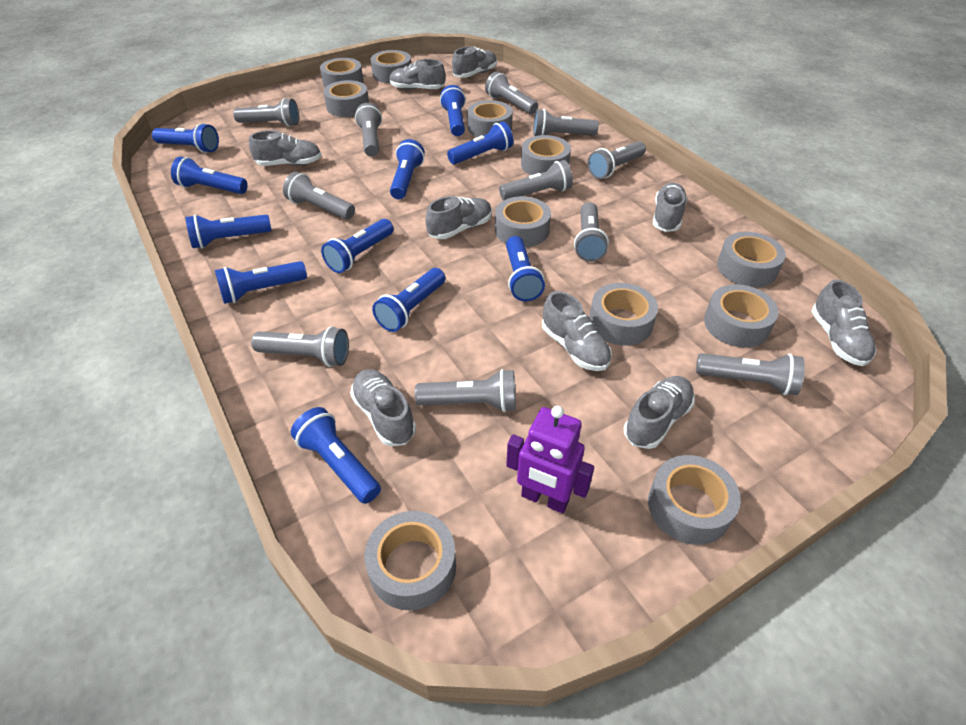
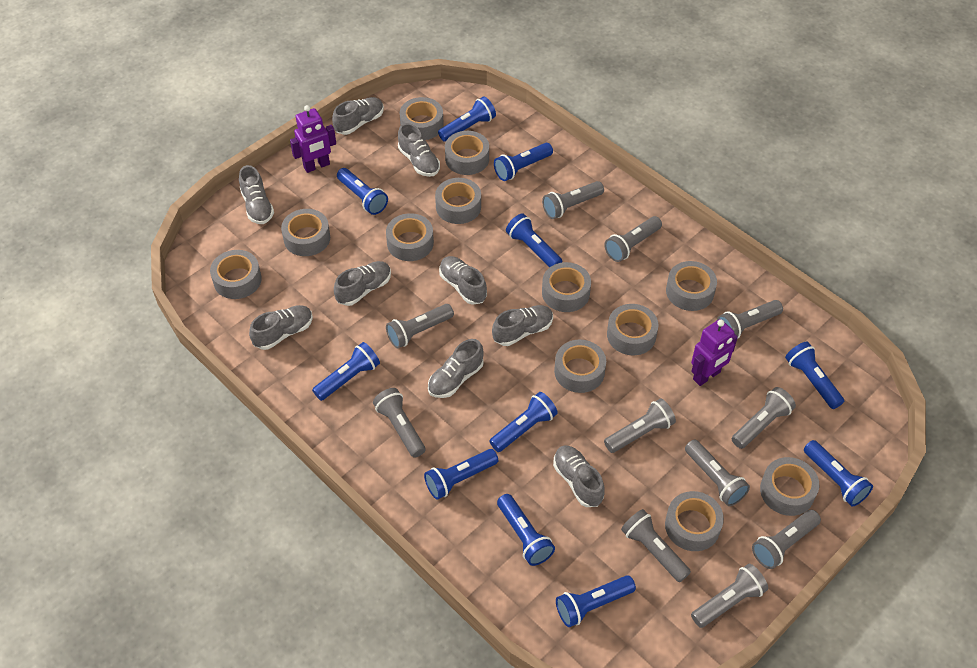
grey tape: 11 -> 12
purple robot: 1 -> 2

